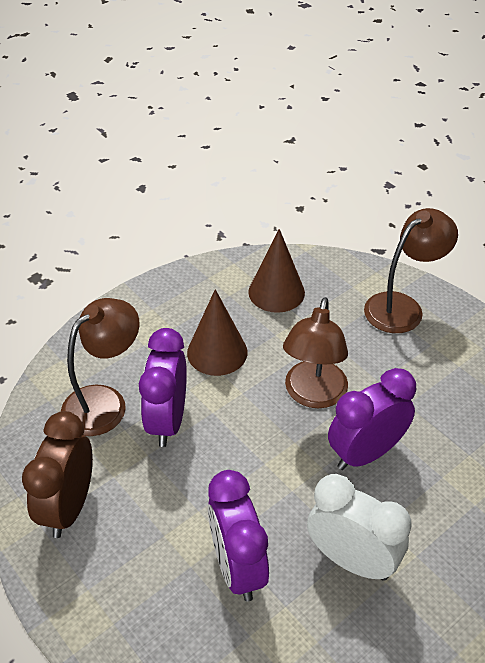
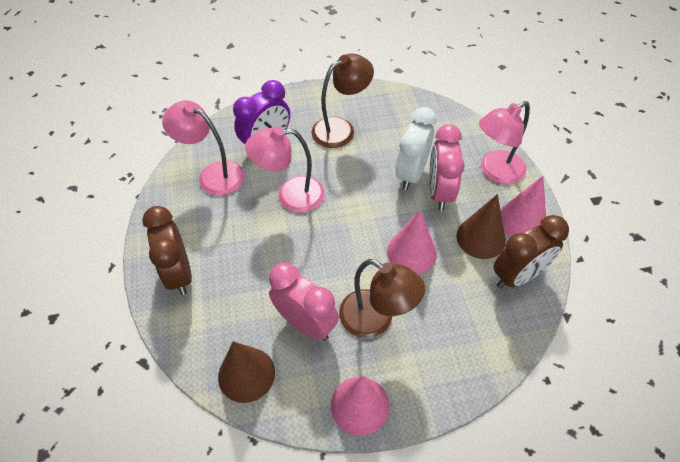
brown clock: 1 -> 2
brown lamp: 3 -> 2
pink clock: 0 -> 2
pink cone: 0 -> 3
pink lamp: 0 -> 3
purple clock: 3 -> 1

